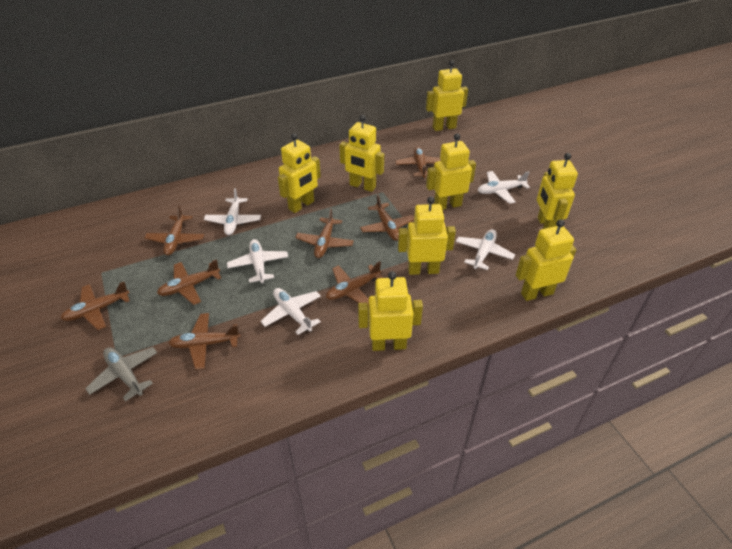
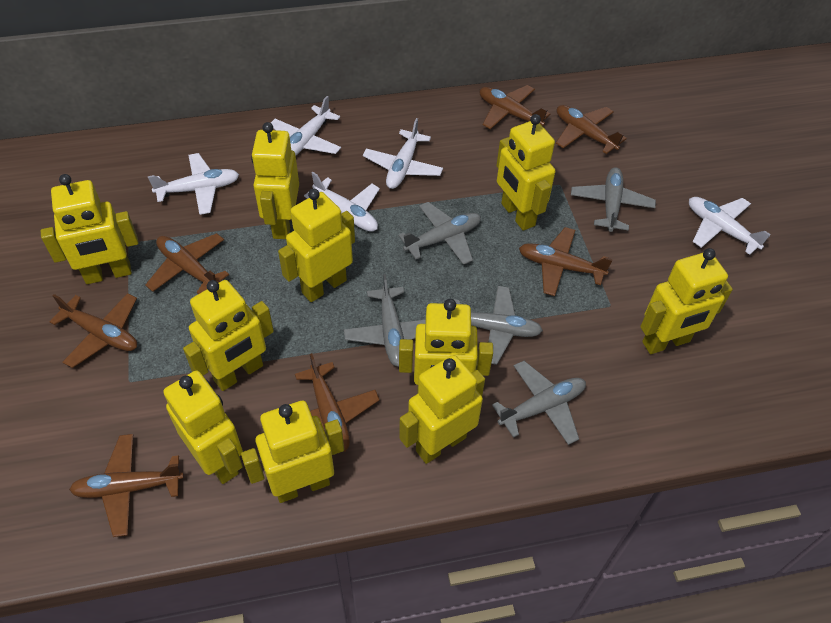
brown plane: 8 -> 7
grey plane: 1 -> 5
yellow robot: 8 -> 10

